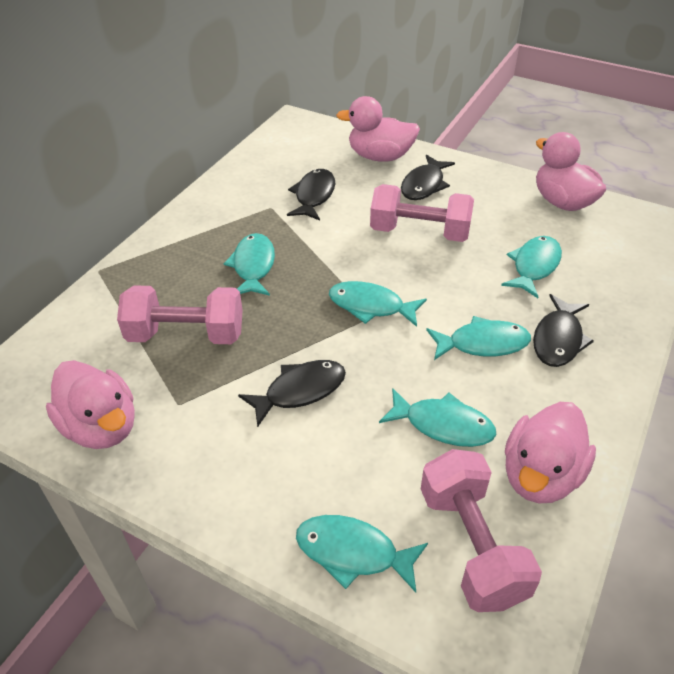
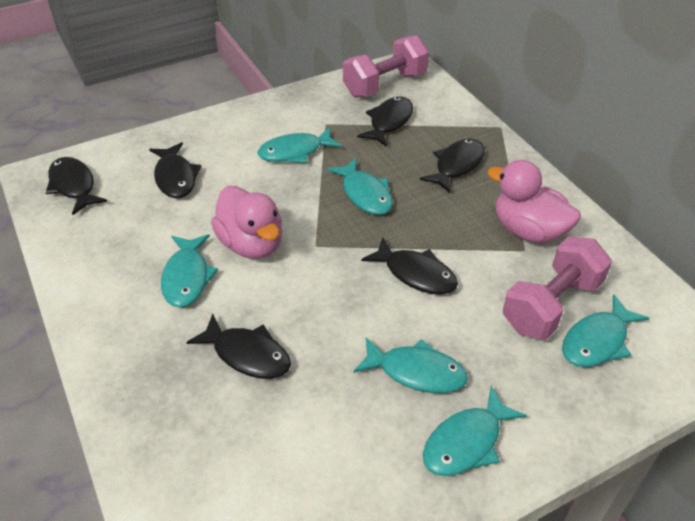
black fish: 4 -> 6
pink duck: 4 -> 2
pink dumbbell: 3 -> 2

